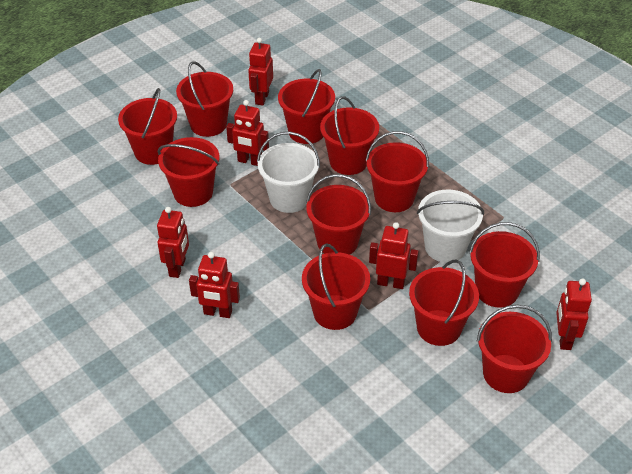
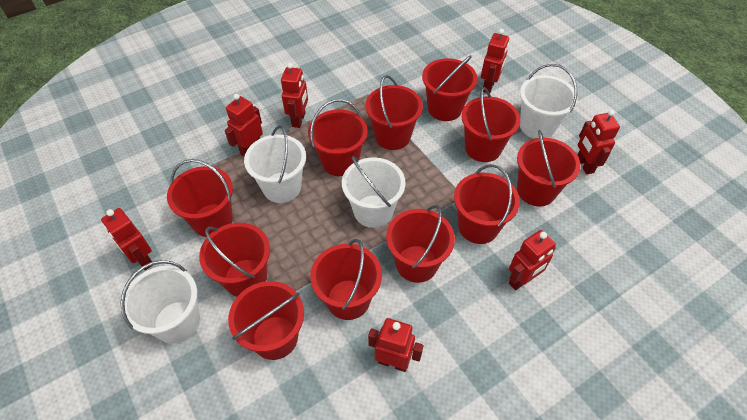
red robot: 6 -> 7
white bucket: 2 -> 4

